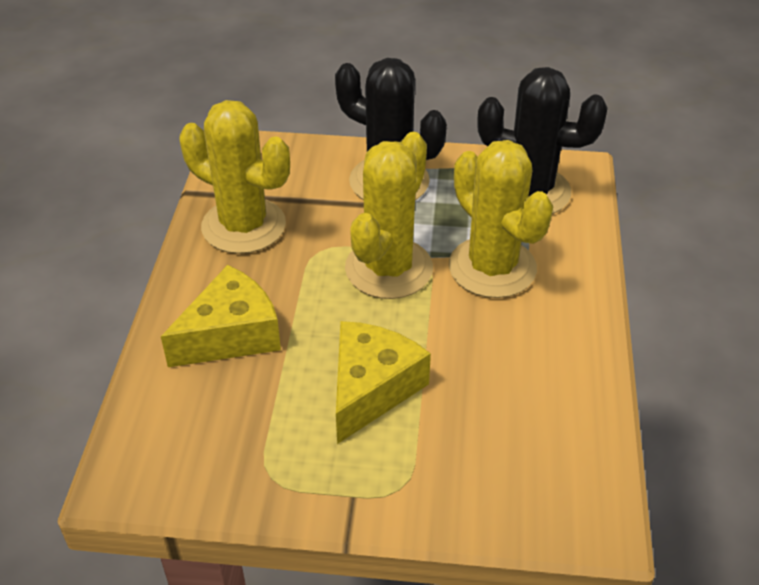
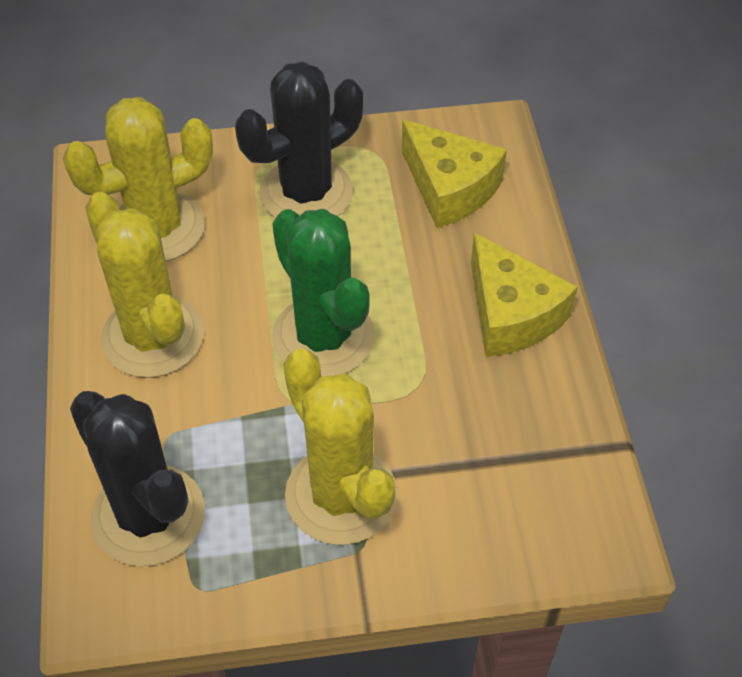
green cactus: 0 -> 1

